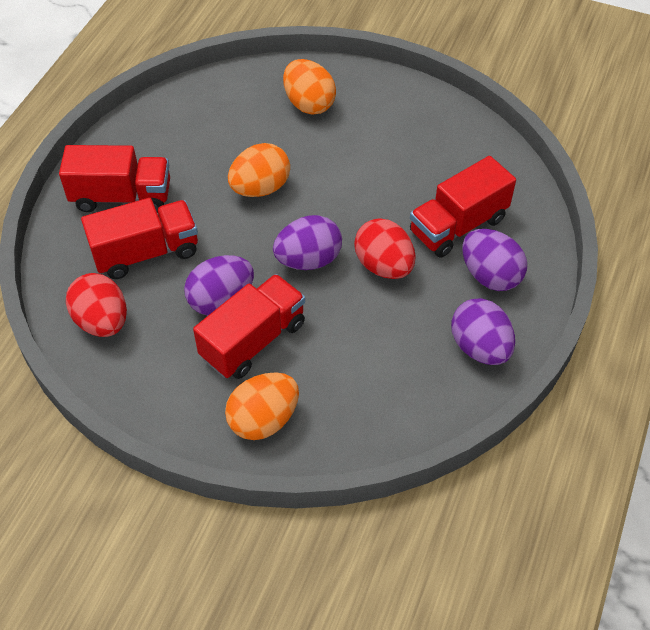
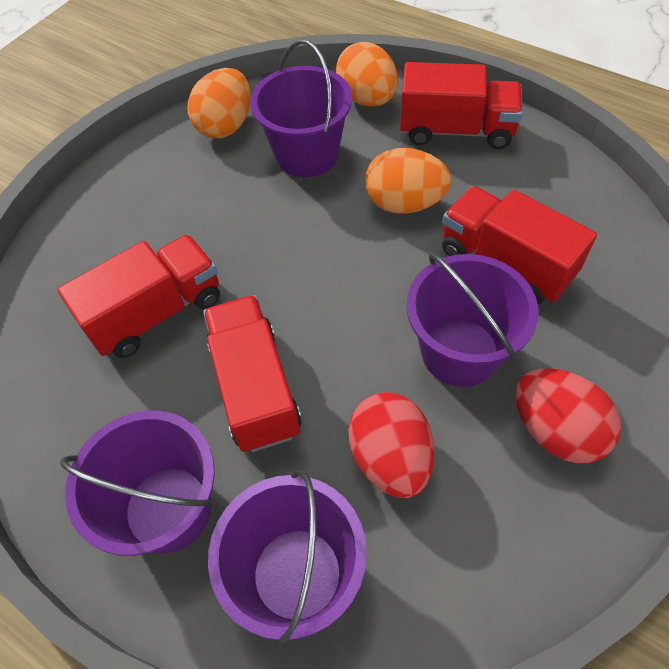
purple bucket: 0 -> 4
purple egg: 4 -> 0

